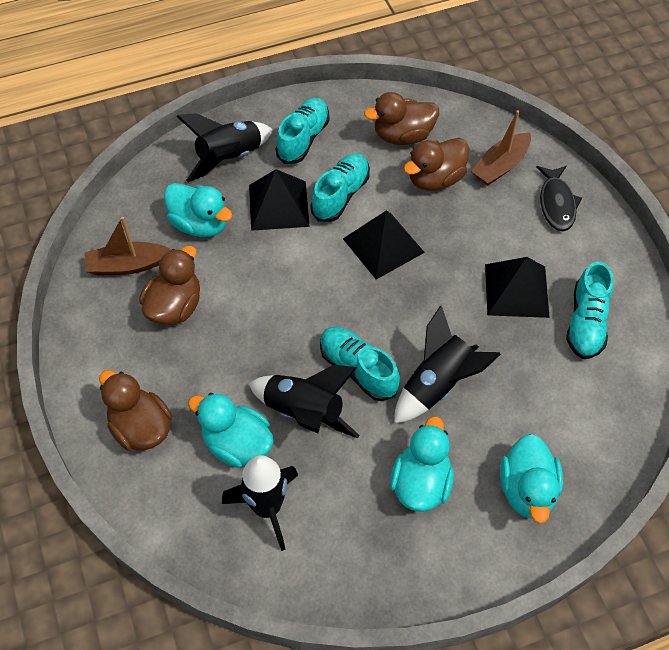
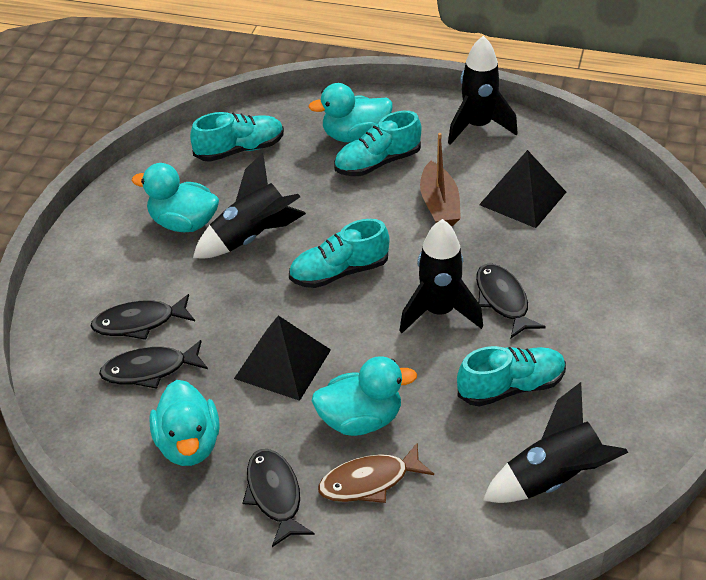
black fish: 1 -> 4
black pyramid: 3 -> 2
brown boat: 2 -> 1
brown duck: 4 -> 0
brown fish: 0 -> 1

